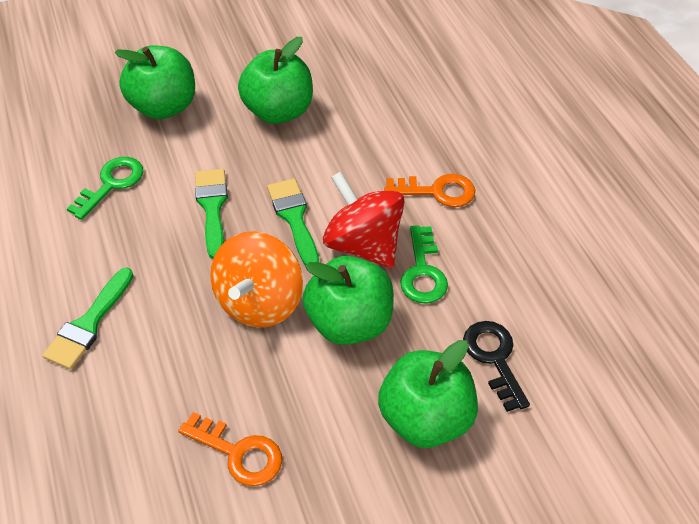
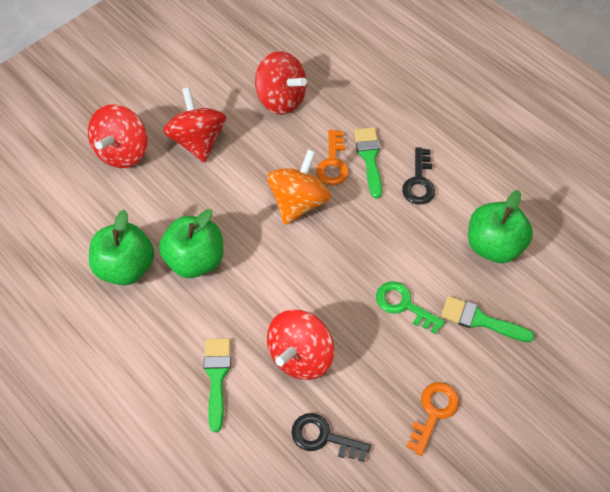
black key: 1 -> 2
green apple: 4 -> 3
green key: 2 -> 1
red spinning top: 1 -> 4

